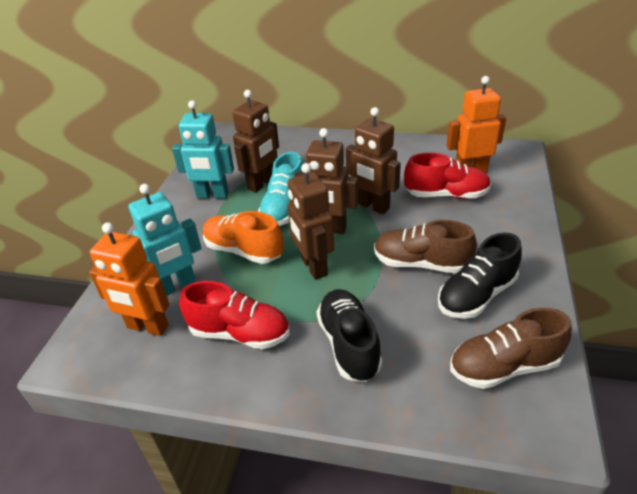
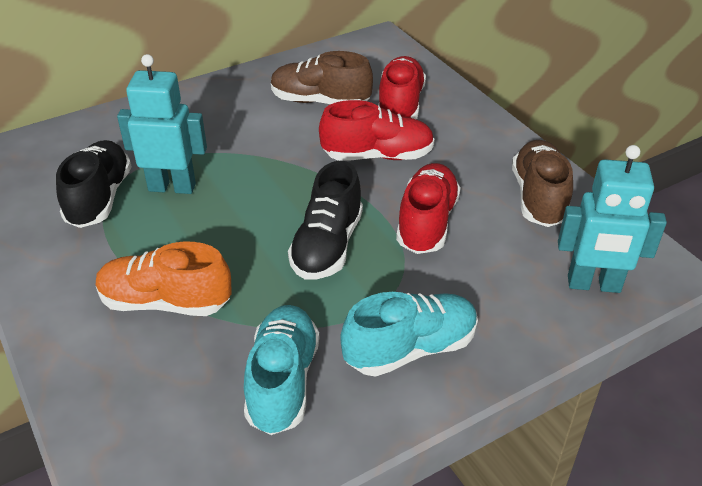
brown robot: 4 -> 0
orange robot: 2 -> 0
red shoe: 2 -> 3
turquoise shoe: 1 -> 2

